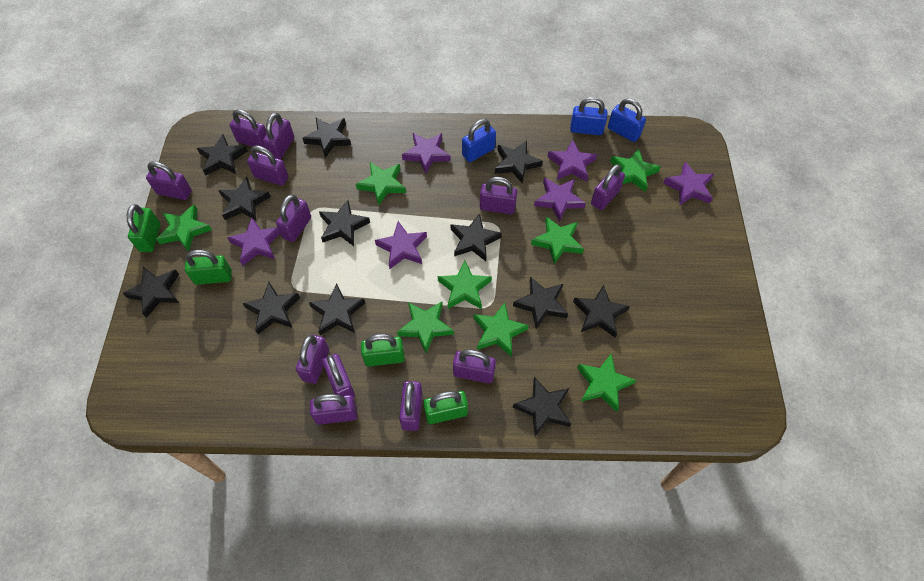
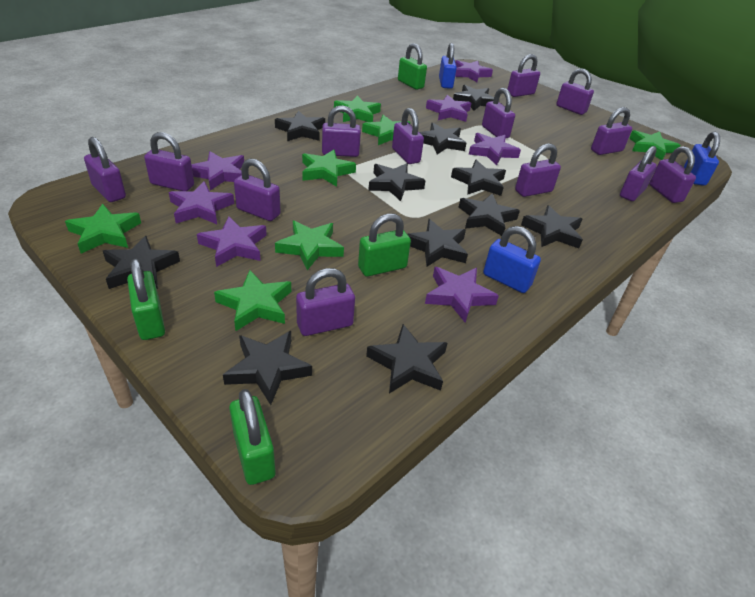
black star: 12 -> 11
green star: 8 -> 7
purple padlock: 12 -> 13
purple star: 6 -> 7

